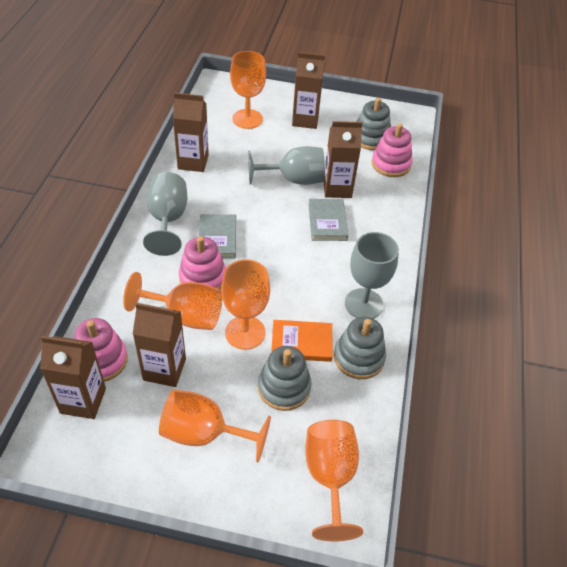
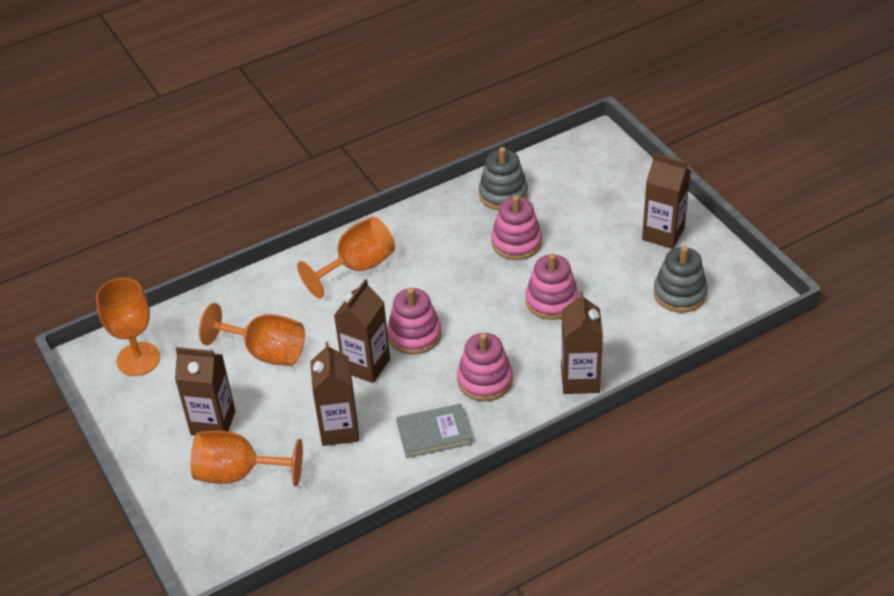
grey book: 2 -> 1
grey goblet: 3 -> 0
grey stacking toy: 3 -> 2
orange book: 1 -> 0
orange goblet: 5 -> 4
pink stacking toy: 3 -> 4

